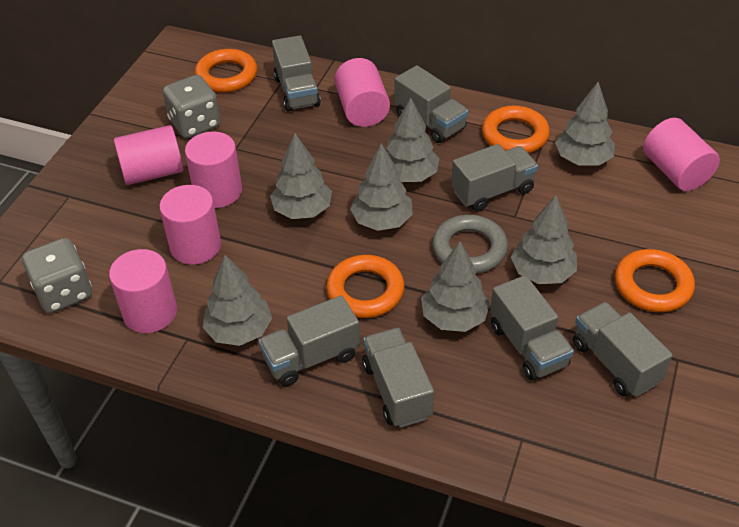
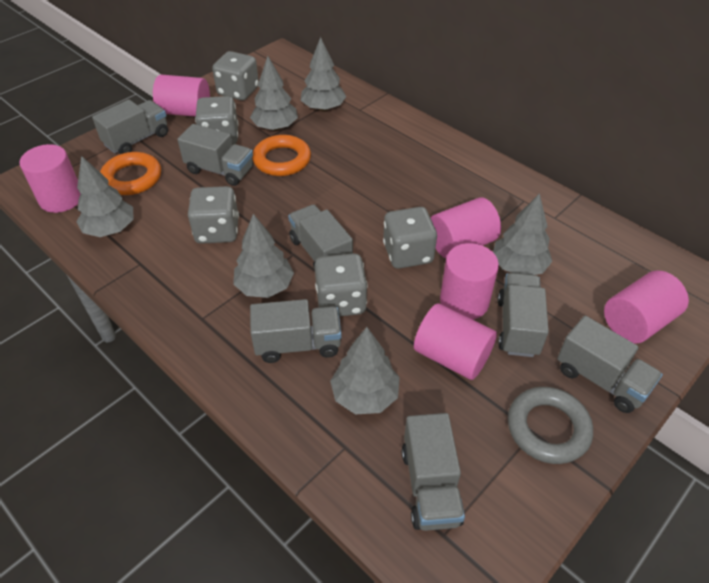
grey dice: 2 -> 5
grey tree: 7 -> 6
orange ring: 4 -> 2

